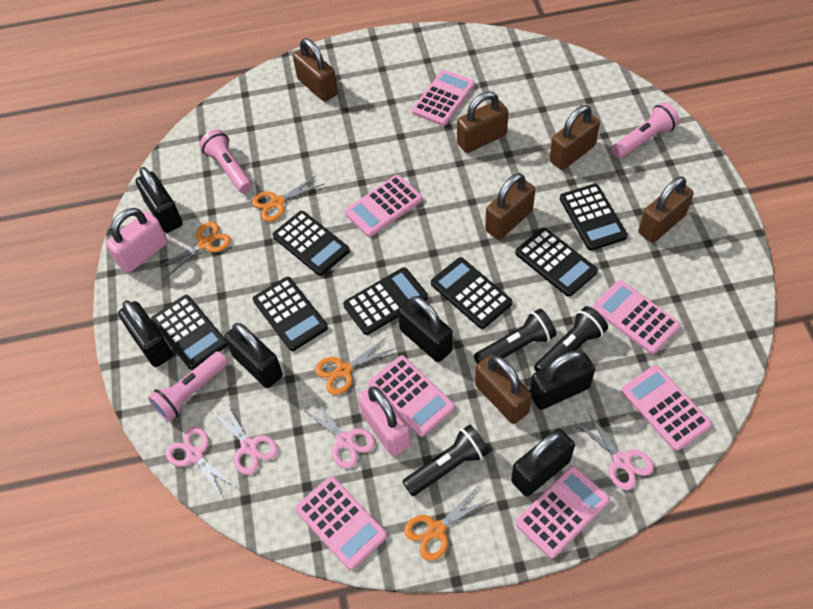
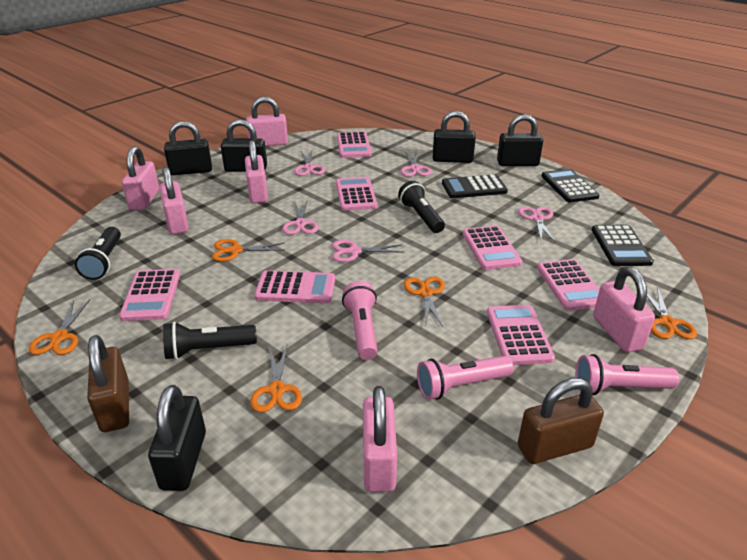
black calculator: 7 -> 3
black padlock: 6 -> 5
brown padlock: 6 -> 2
orange scissors: 4 -> 5
pink padlock: 2 -> 6
pink scissors: 4 -> 5

